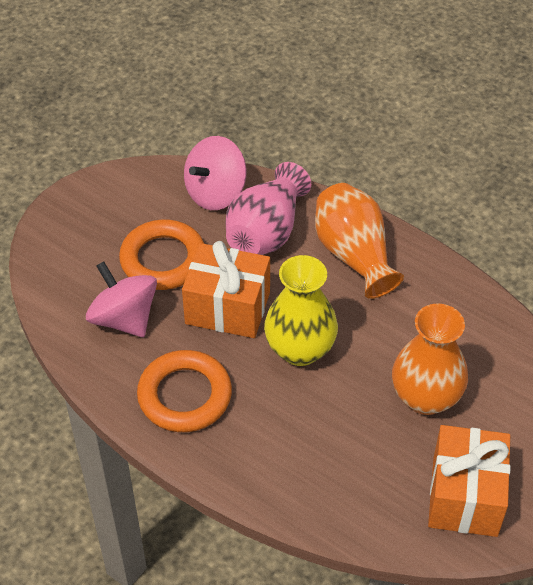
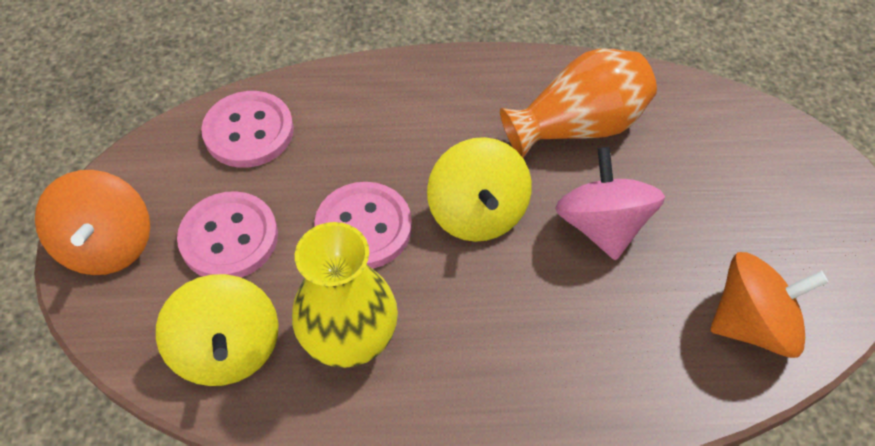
orange gift: 2 -> 0
orange ring: 2 -> 0
orange spinning top: 0 -> 2
orange vase: 2 -> 1
pink button: 0 -> 3
pink spinning top: 2 -> 1
pink vase: 1 -> 0
yellow spinning top: 0 -> 2

